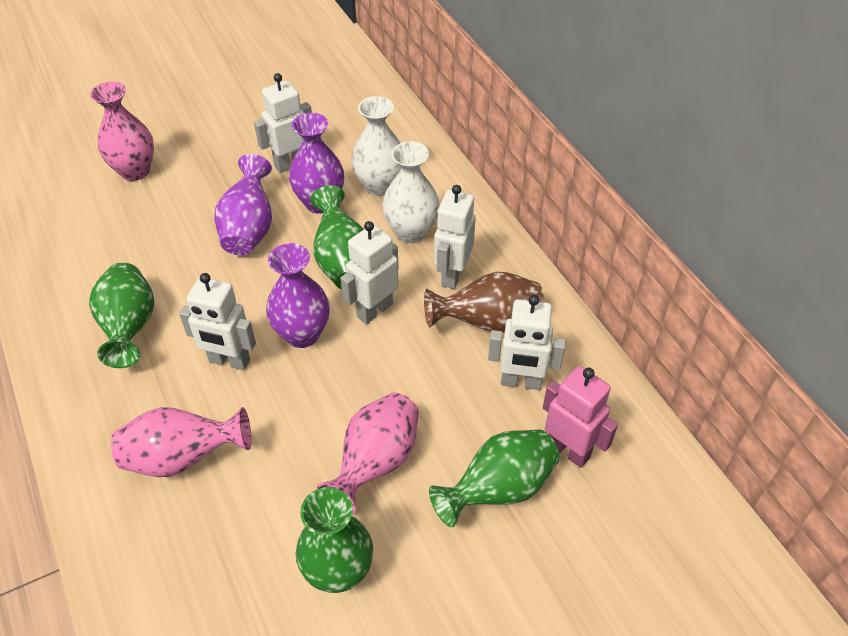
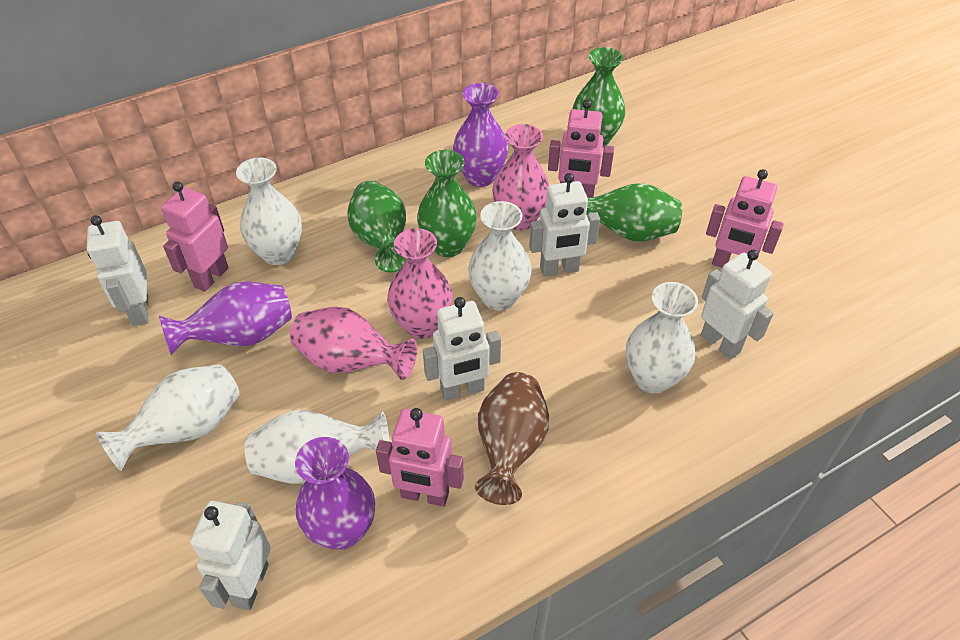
pink robot: 1 -> 4
white vase: 2 -> 5

